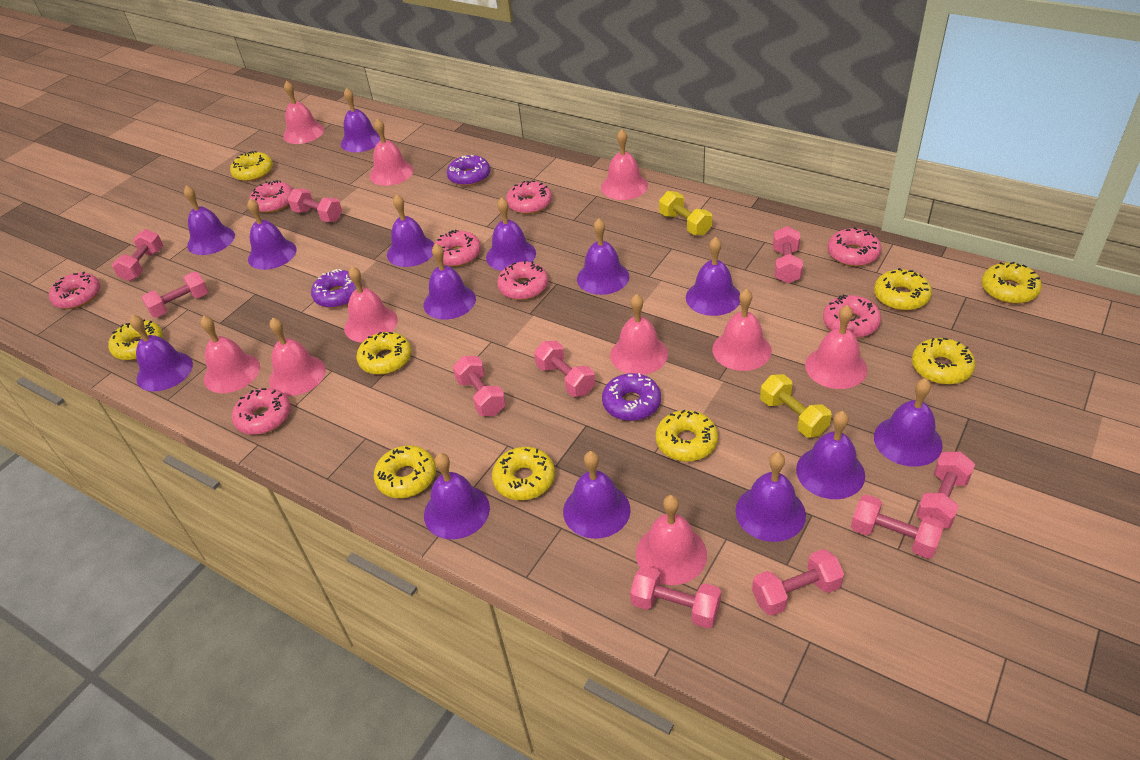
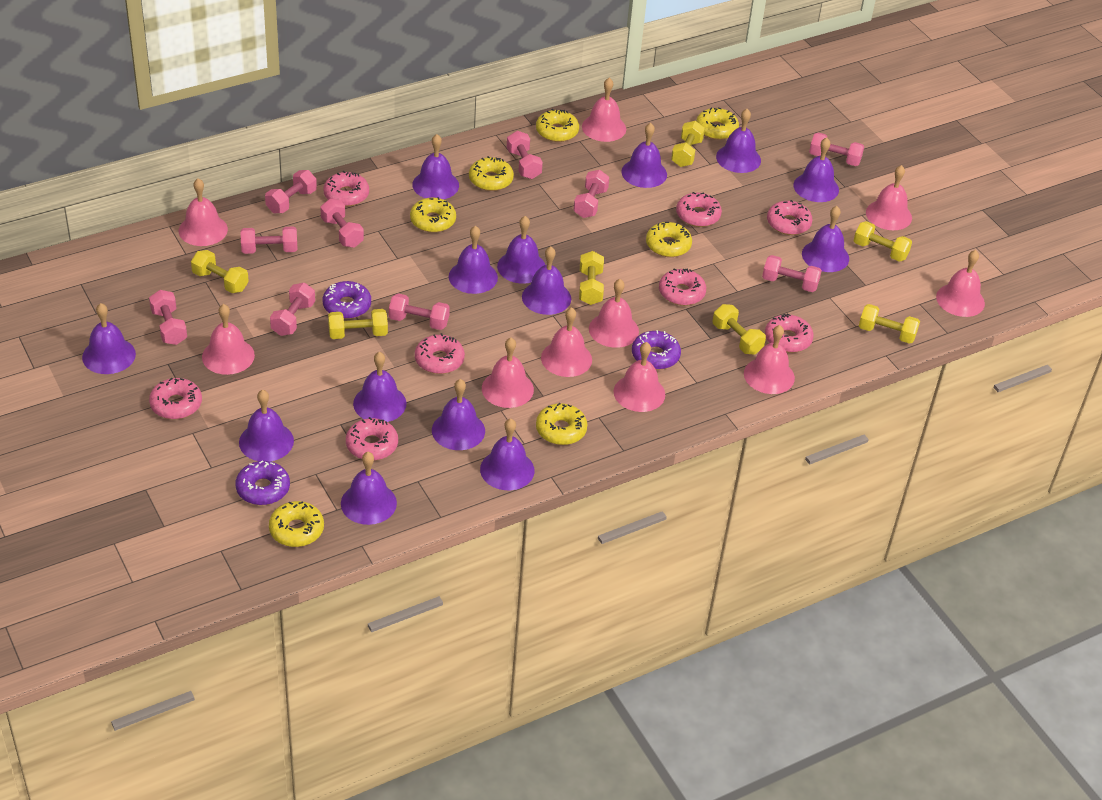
yellow donut: 9 -> 7
yellow dumbbell: 2 -> 7

